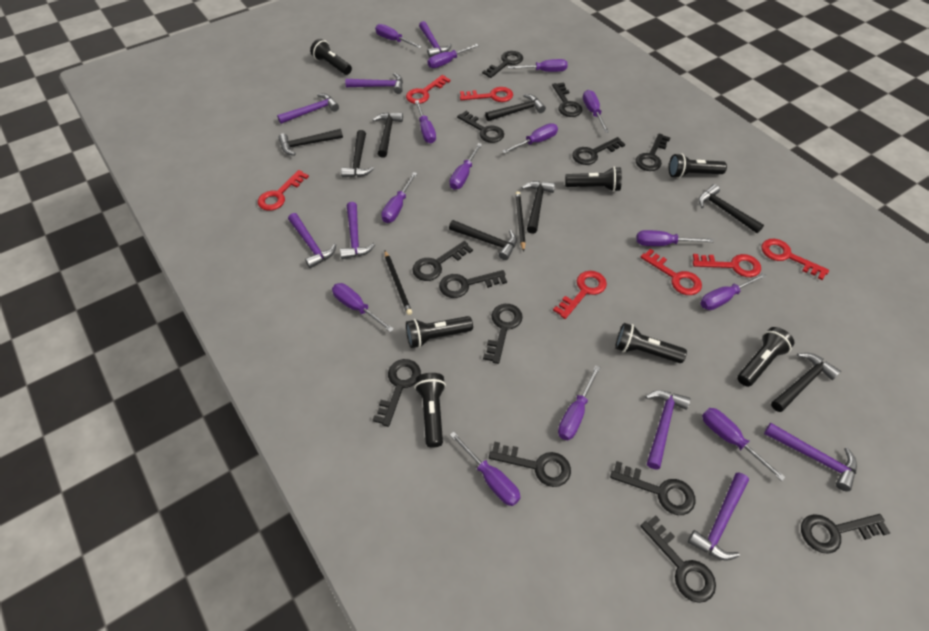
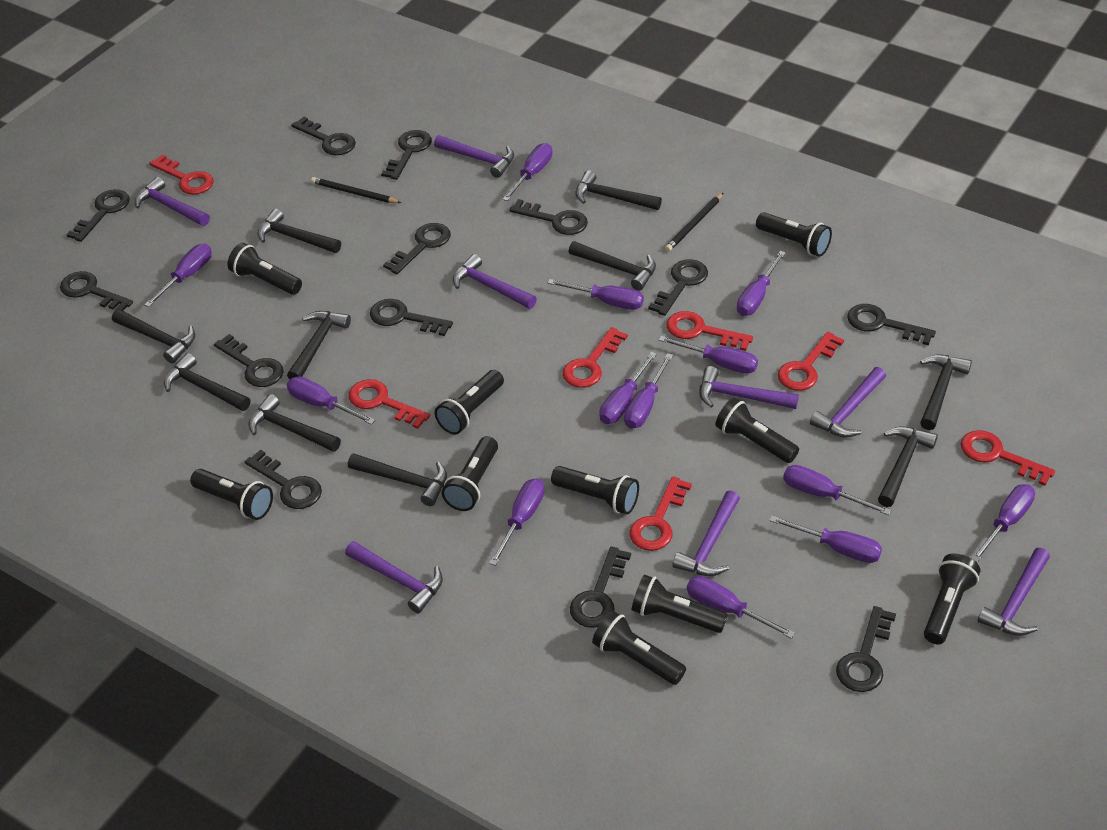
black flashlight: 7 -> 10
black hammer: 8 -> 10
purple screwdriver: 14 -> 13

